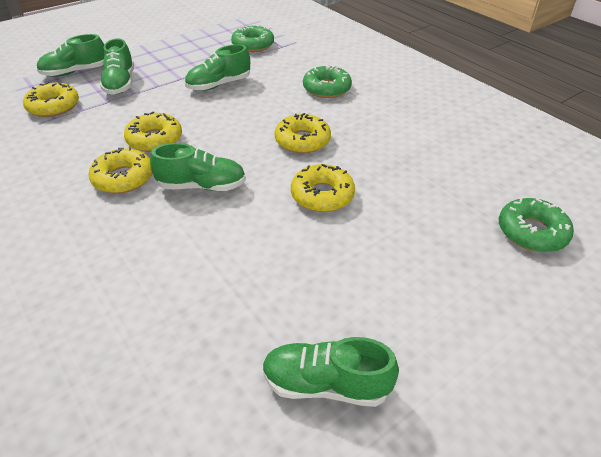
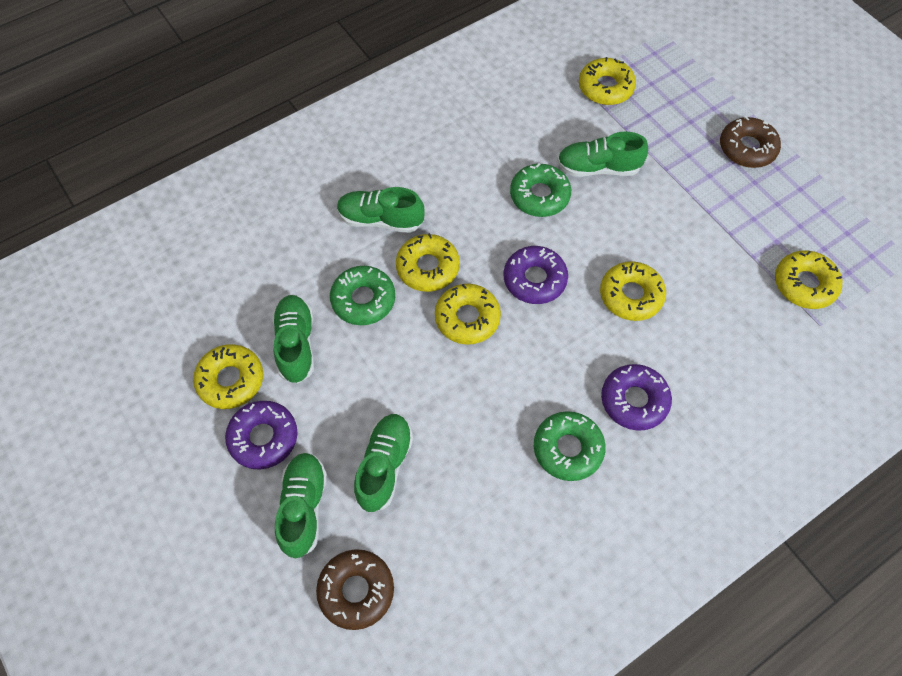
brown donut: 0 -> 2
purple donut: 0 -> 3
yellow donut: 5 -> 6

